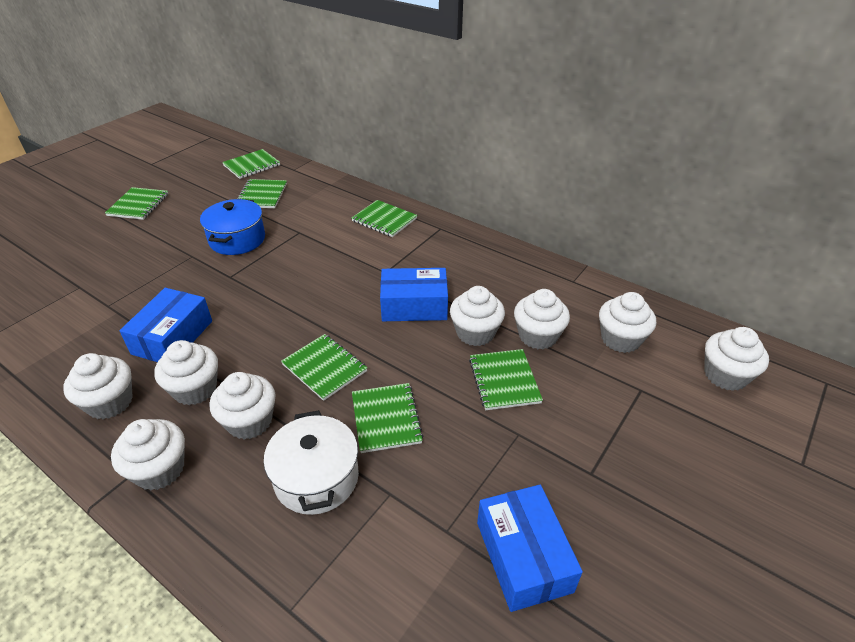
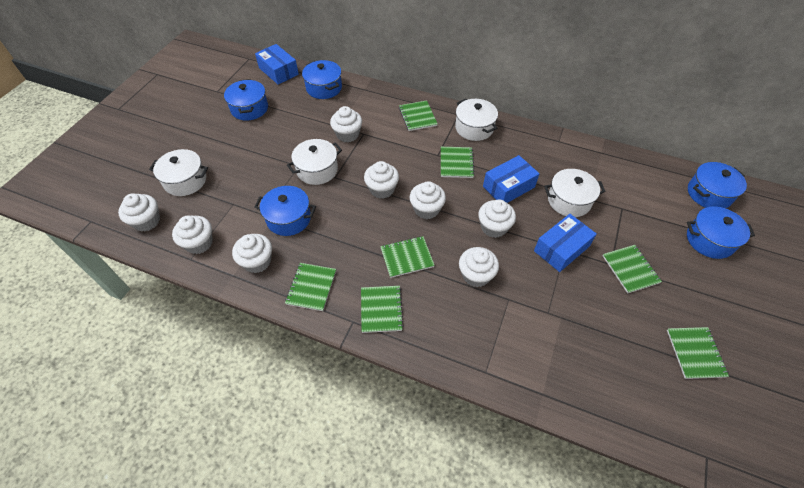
blue pot: 1 -> 5
white pot: 1 -> 4

